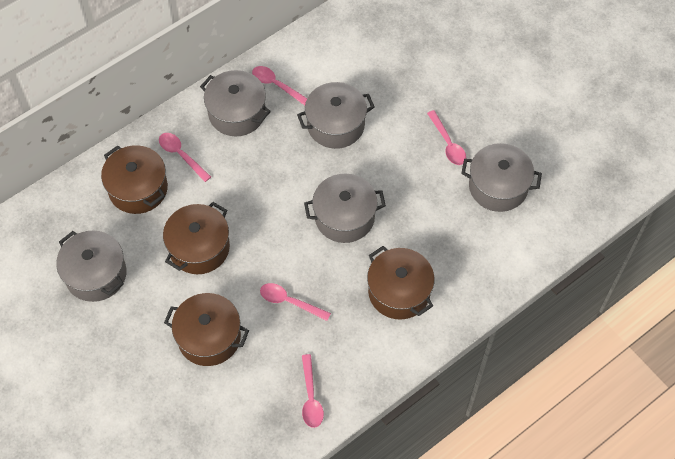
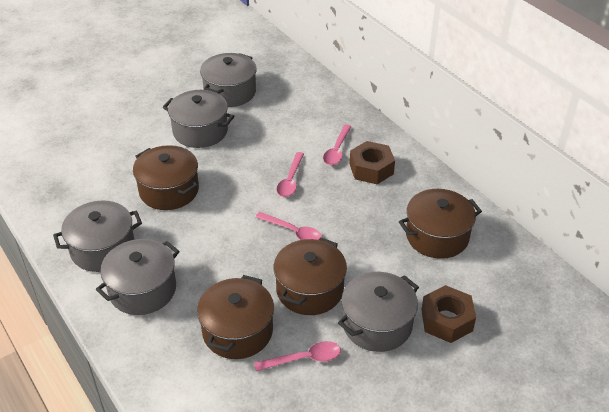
brown nut: 0 -> 2
pink spoon: 5 -> 4

